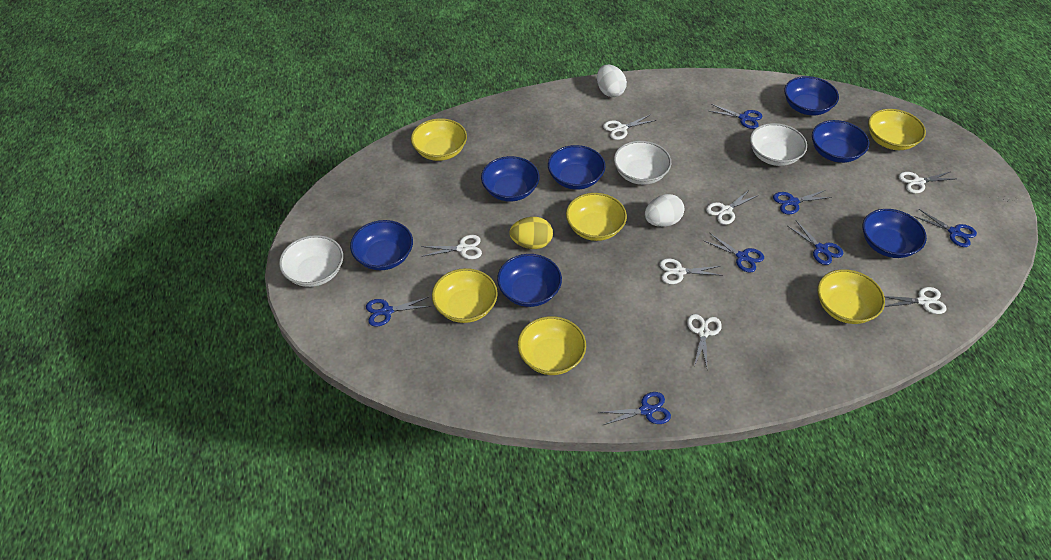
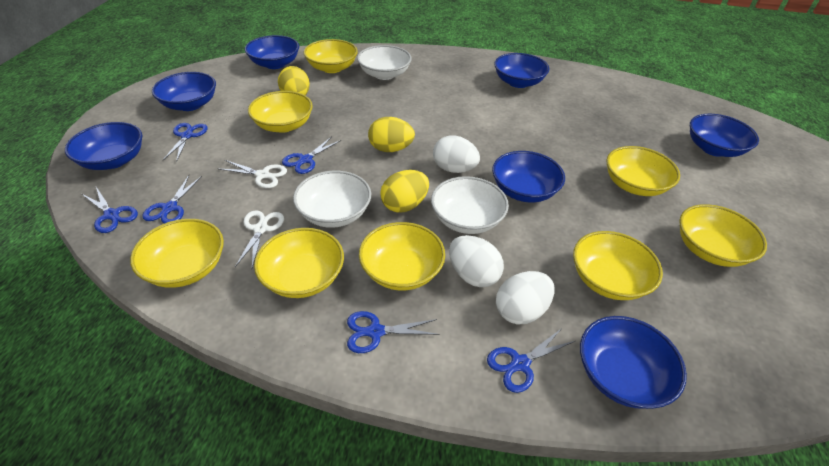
blue scissors: 7 -> 6
white egg: 2 -> 3
white scissors: 7 -> 2
yellow bowl: 6 -> 8
yellow egg: 1 -> 3

